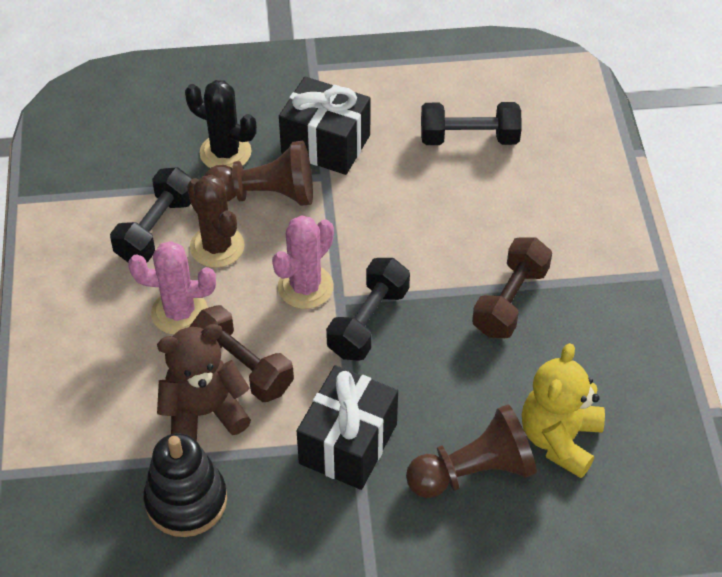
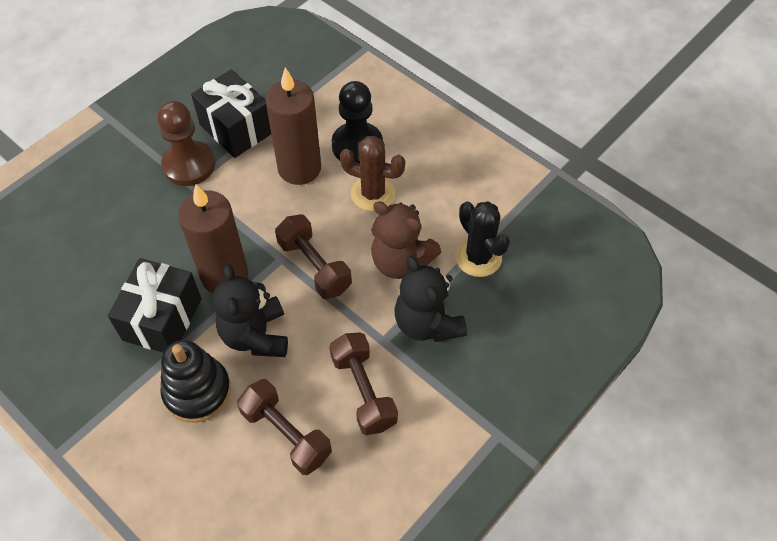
black dumbbell: 3 -> 0
black pawn: 0 -> 1
black teddy bear: 0 -> 2
brown candle: 0 -> 2
brown dumbbell: 2 -> 3
brown pawn: 2 -> 1
pink cactus: 2 -> 0
yellow teddy bear: 1 -> 0

